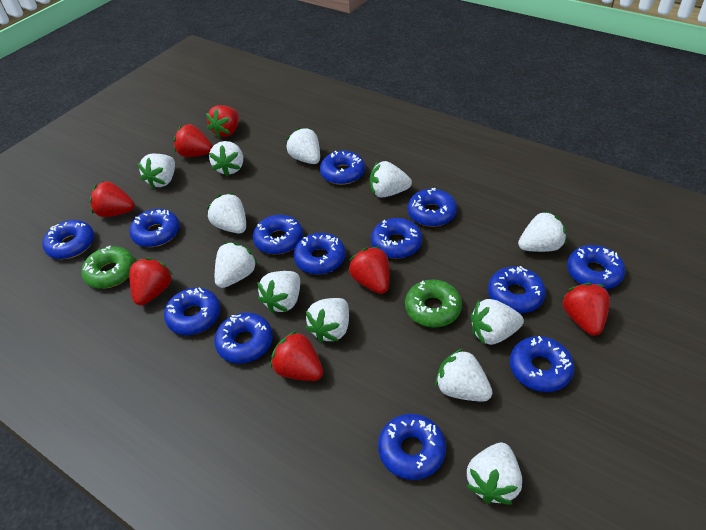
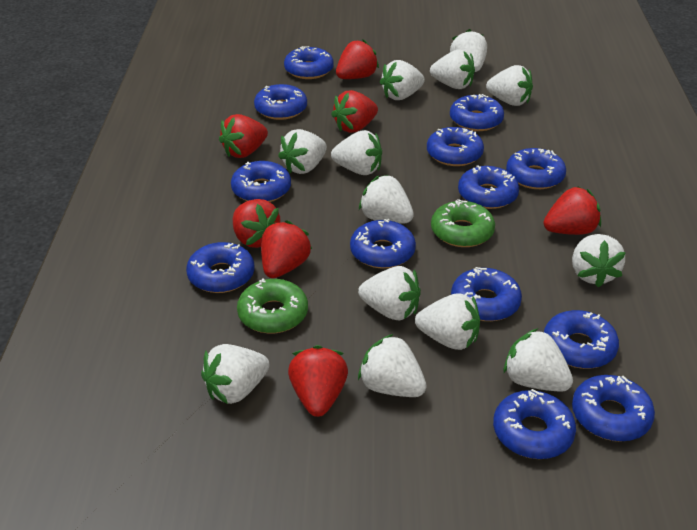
white strawberry: 12 -> 13

